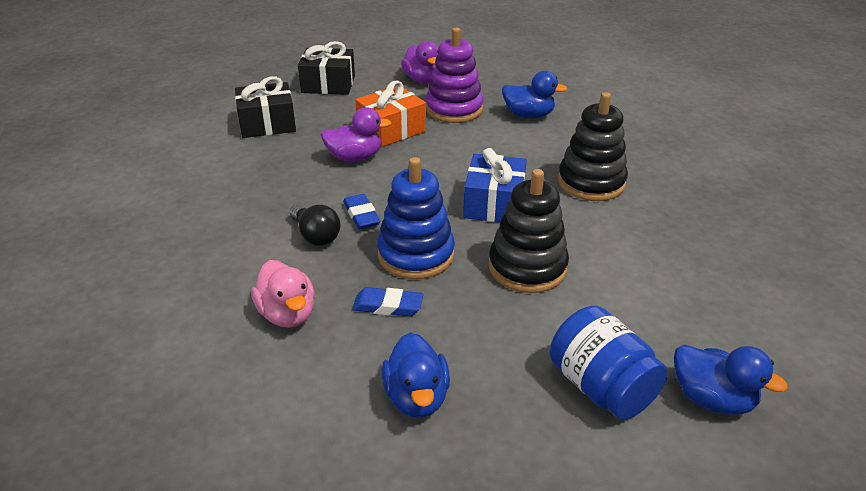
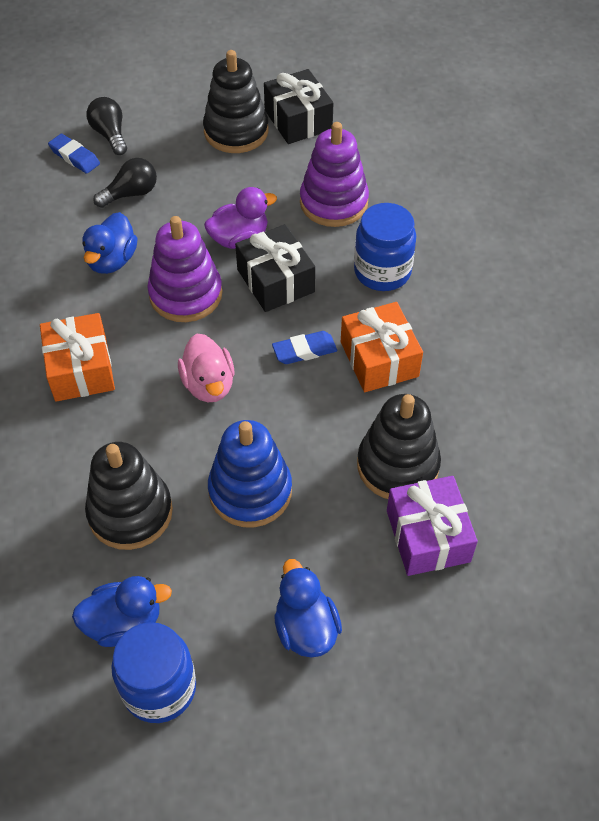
black light bulb: 1 -> 2
black stacking toy: 2 -> 3
blue gift: 1 -> 0
blue jar: 1 -> 2
orange gift: 1 -> 2
purple duck: 2 -> 1
purple gift: 0 -> 1
purple stacking toy: 1 -> 2

